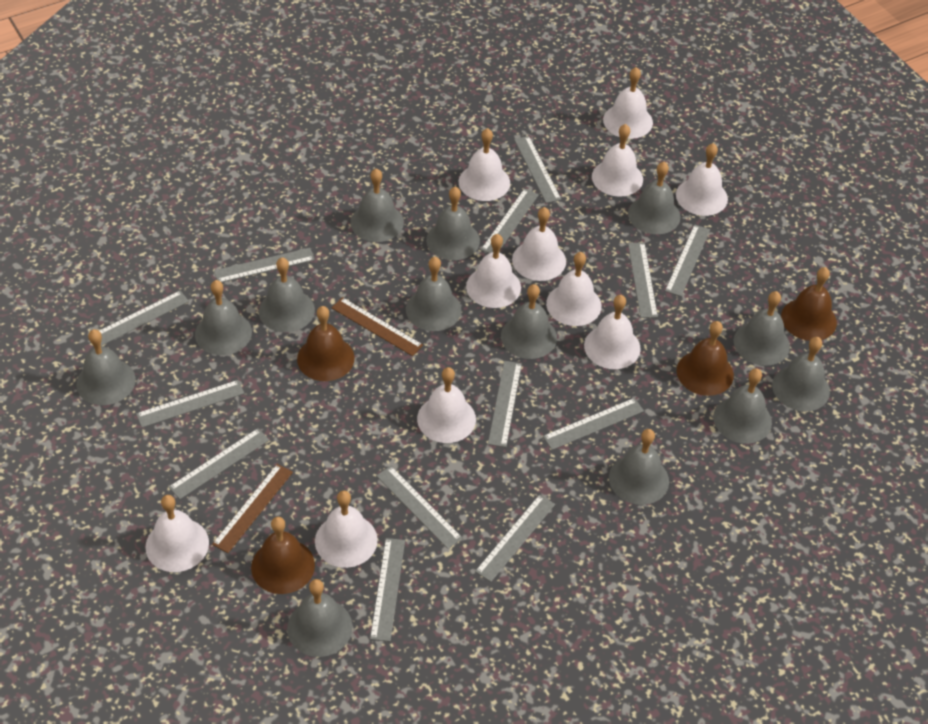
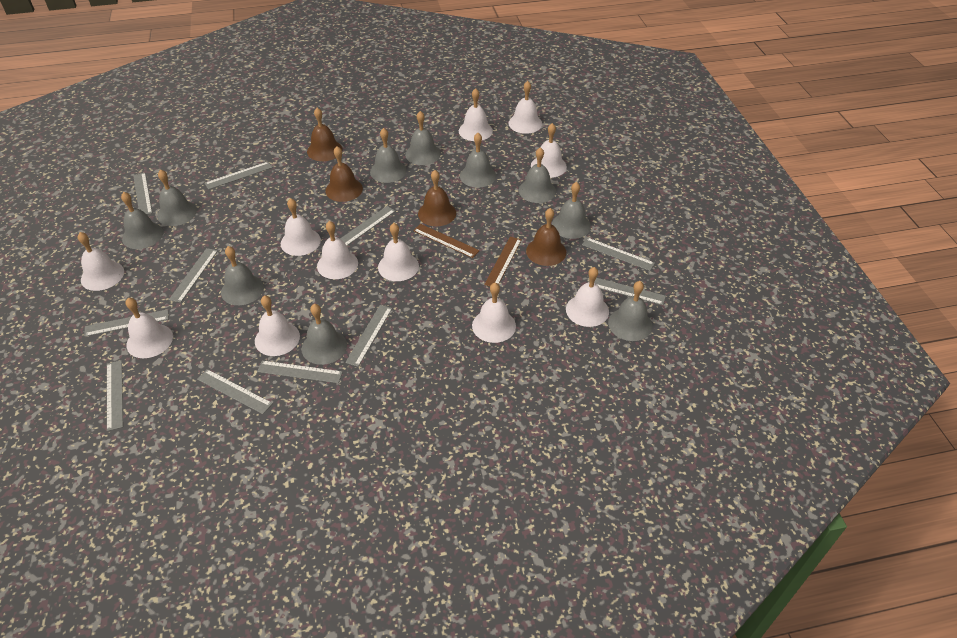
grey bell: 13 -> 10
grey ruler: 13 -> 11

